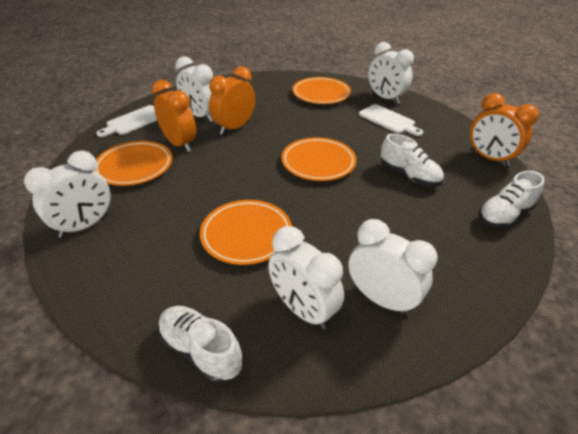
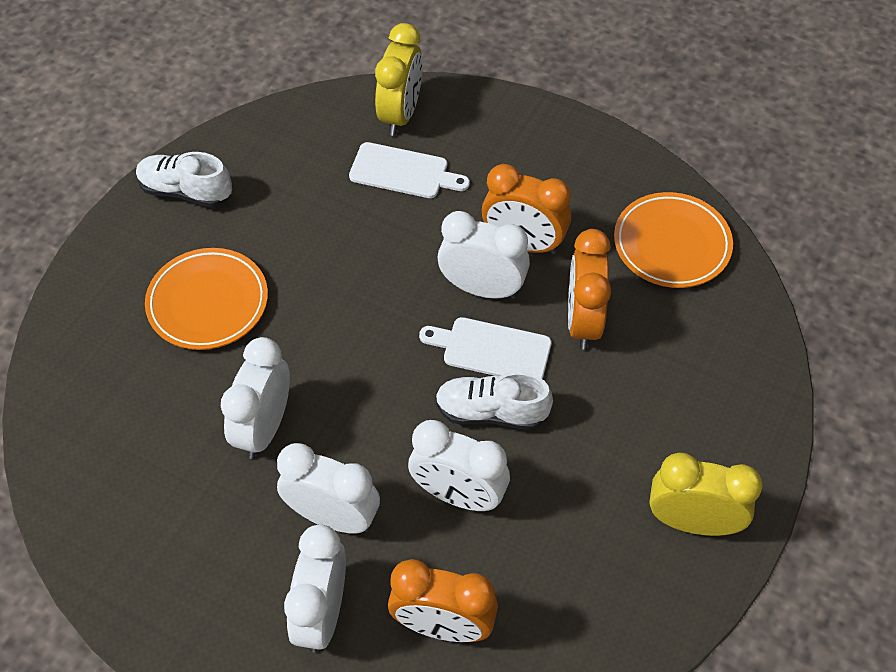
orange plate: 4 -> 2
white shoe: 3 -> 2
yellow clock: 0 -> 2

